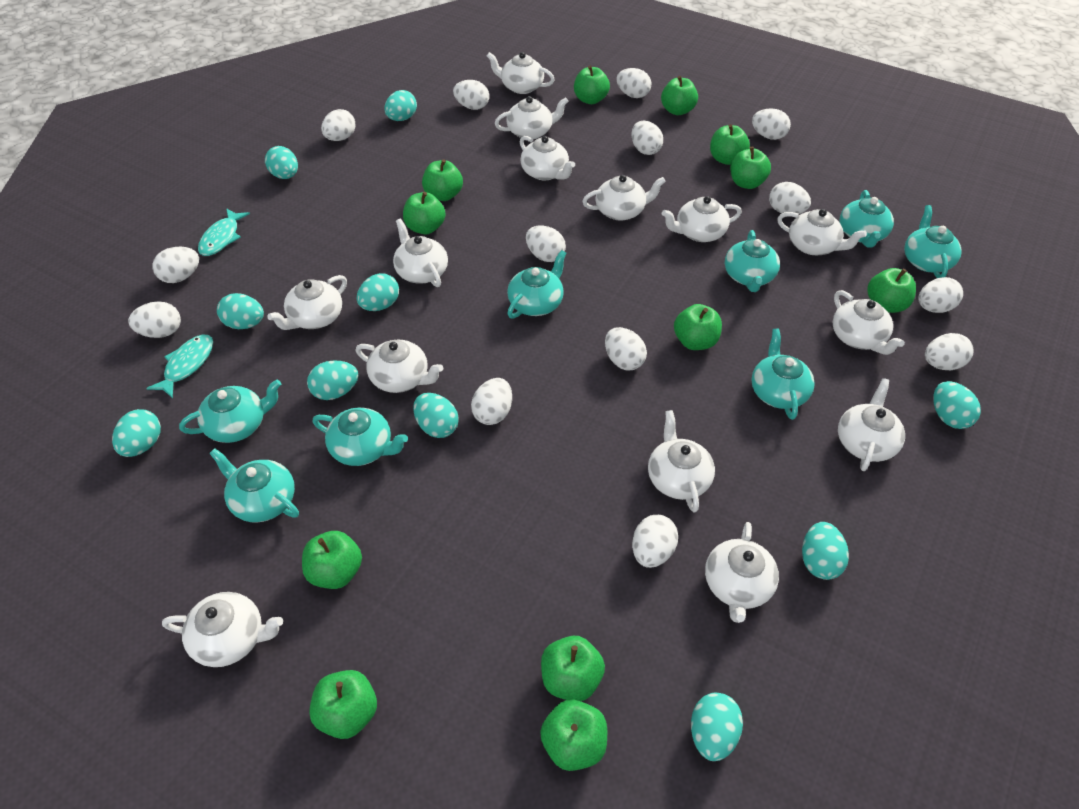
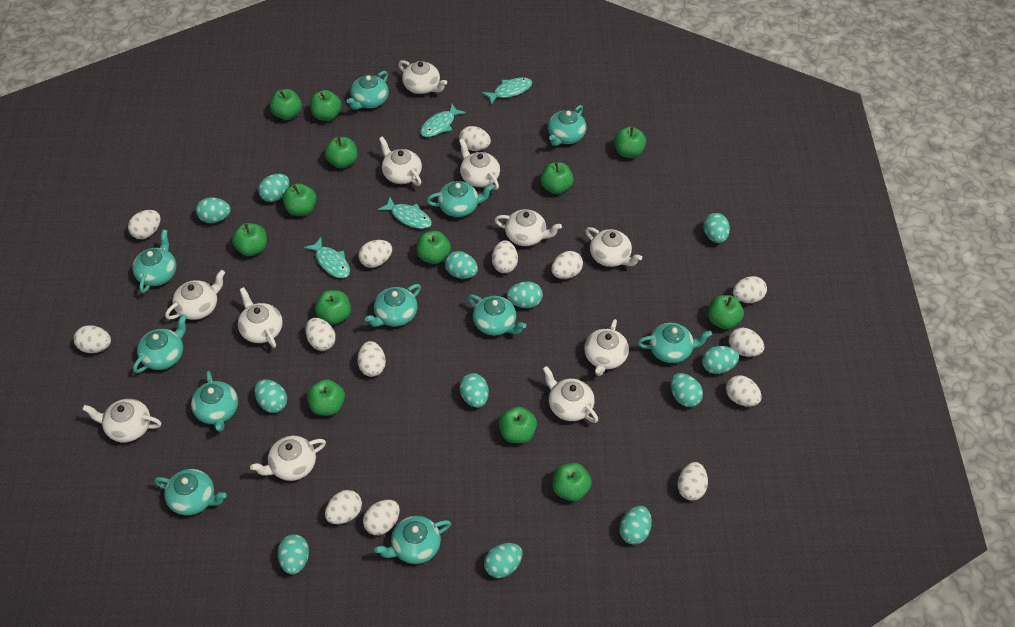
green apple: 12 -> 13
turquoise egg: 10 -> 12
turquoise fish: 2 -> 4
turquoise teapot: 8 -> 11
white teapot: 14 -> 11

